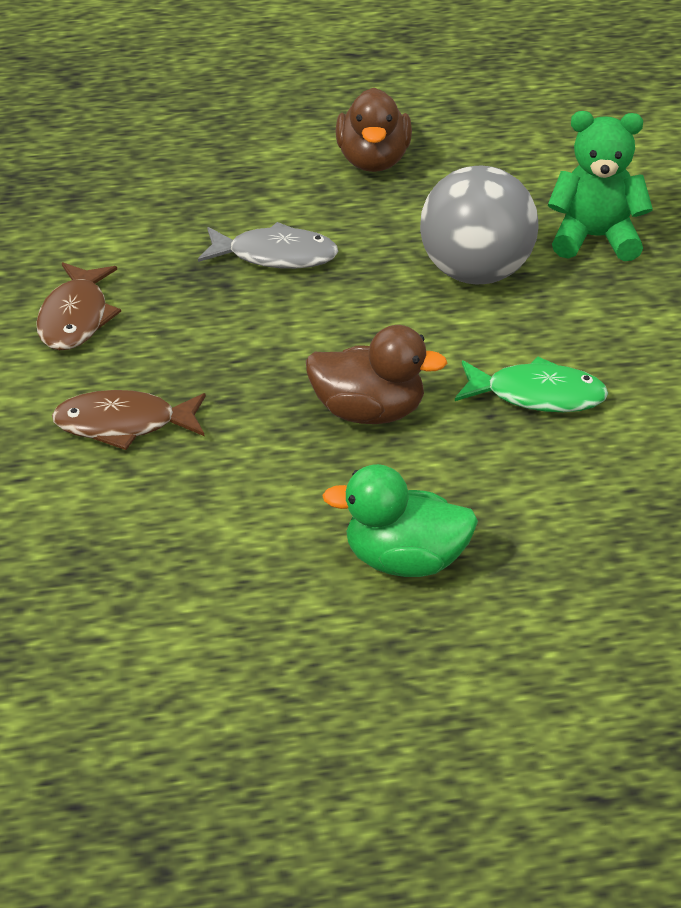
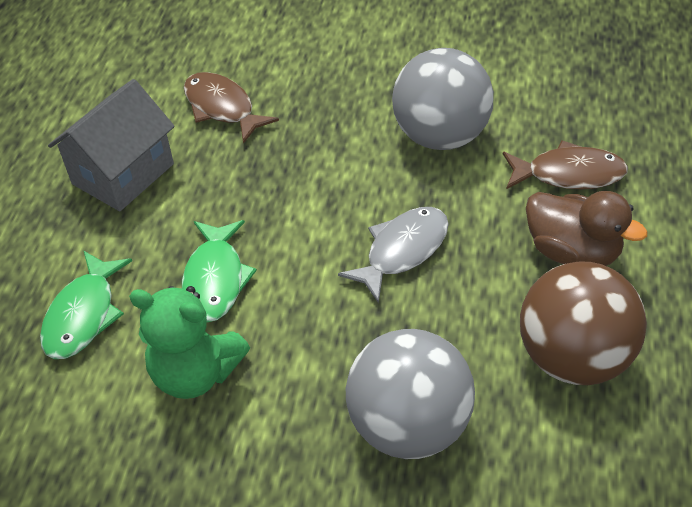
brown ball: 0 -> 1
brown duck: 2 -> 1
green duck: 1 -> 0
green fish: 1 -> 2
grey ball: 1 -> 2
grey house: 0 -> 1

